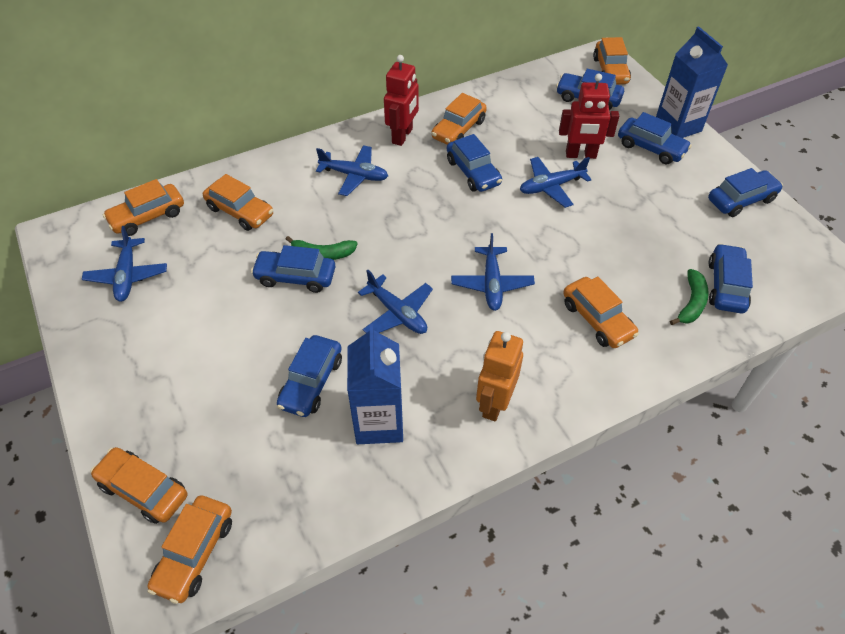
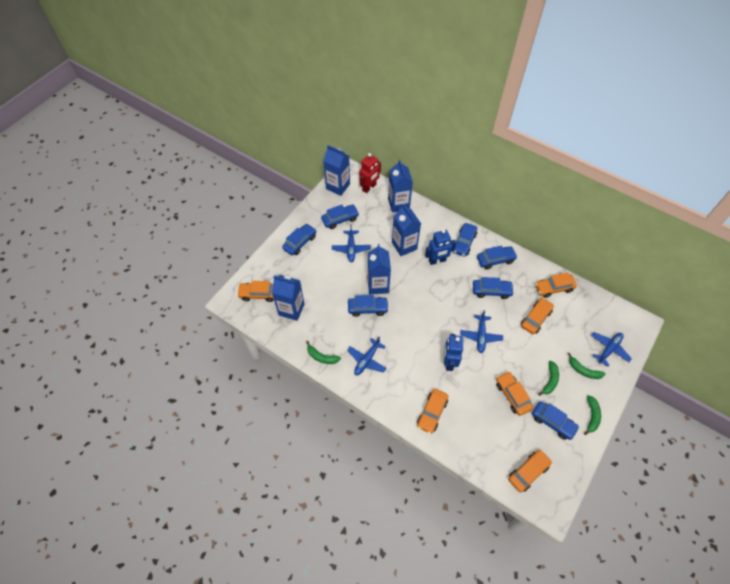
blue carton: 2 -> 5
blue plane: 5 -> 4
blue robot: 0 -> 2
green banana: 2 -> 4
orange car: 7 -> 6
orange robot: 1 -> 0
red robot: 2 -> 1

